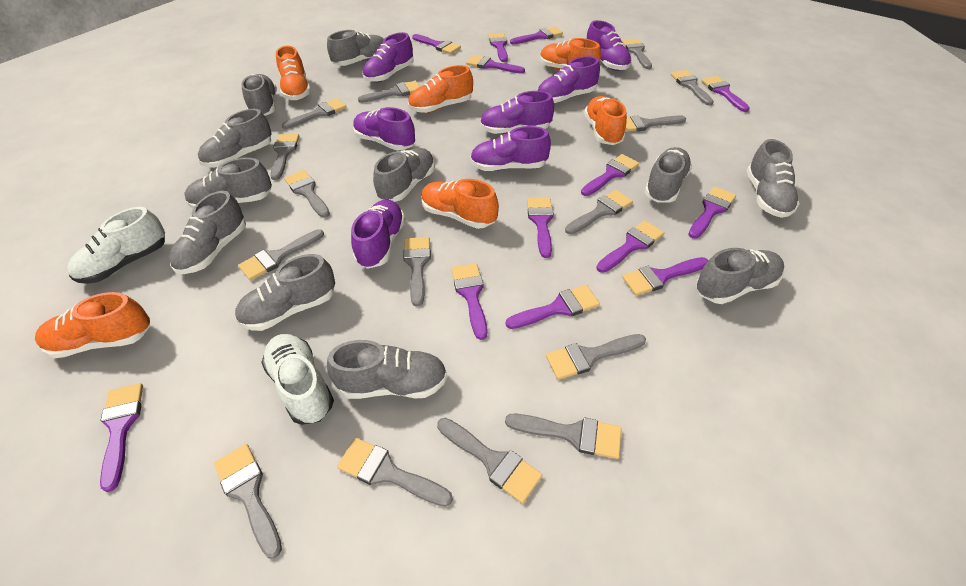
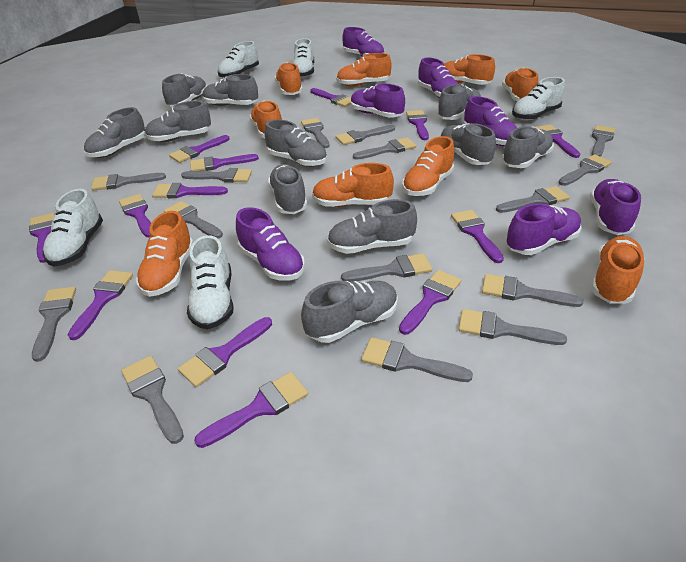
orange shoe: 6 -> 9
white shoe: 2 -> 5

